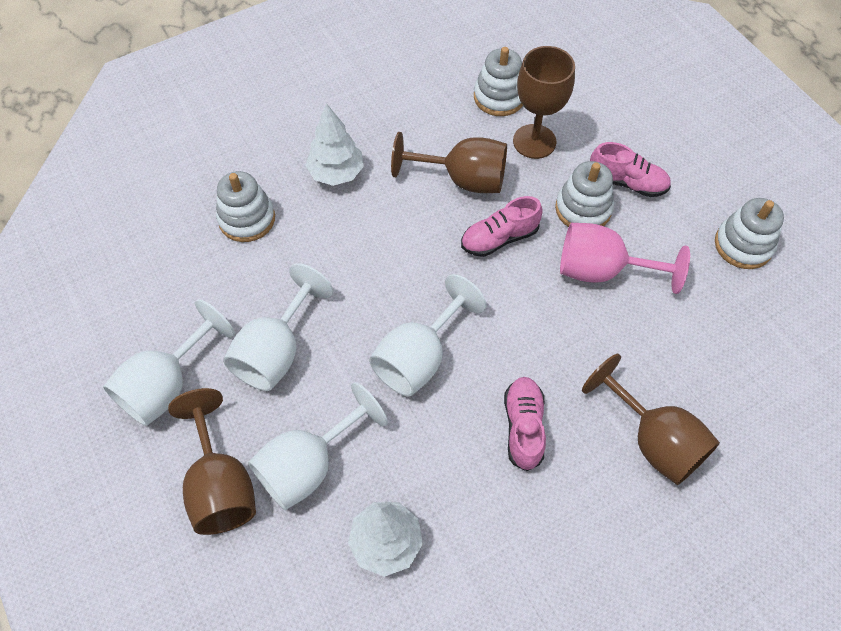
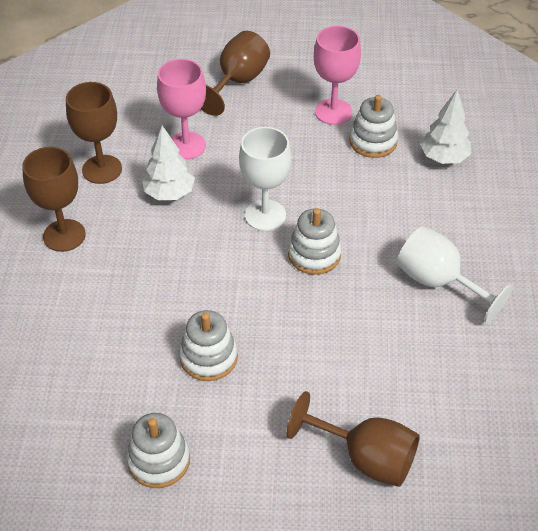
pink goblet: 1 -> 2
pink shoe: 3 -> 0
white goblet: 4 -> 2

